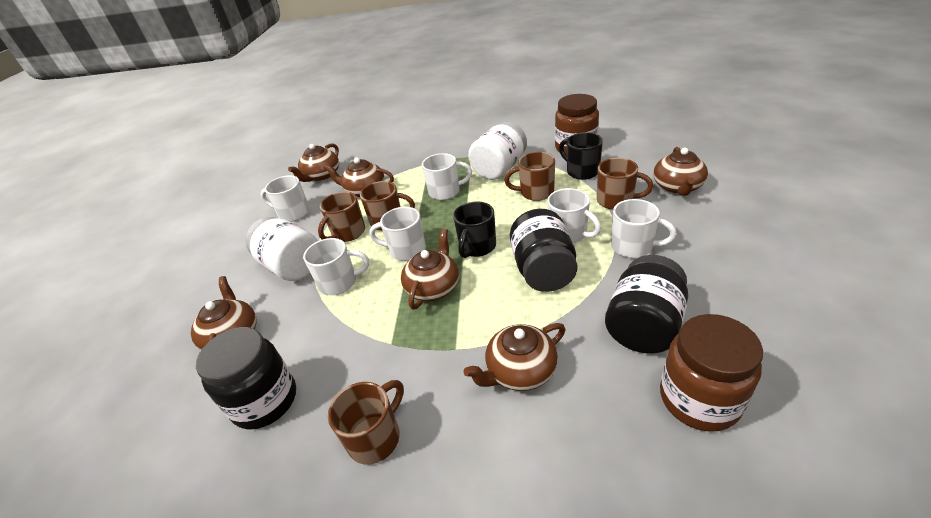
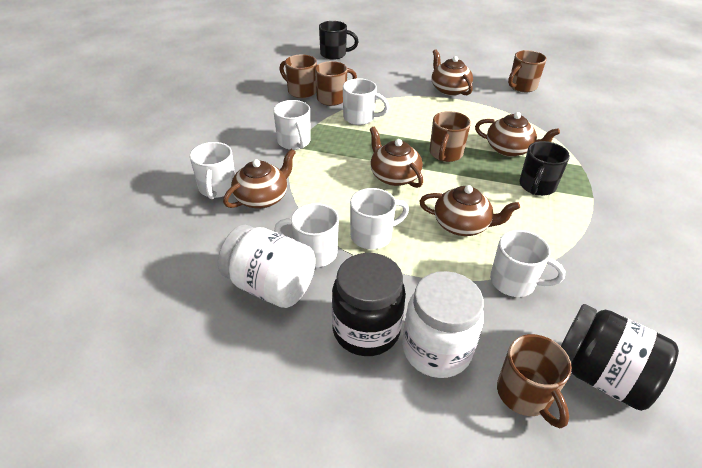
black jar: 3 -> 2
brown jar: 2 -> 0
brown teapot: 6 -> 5

